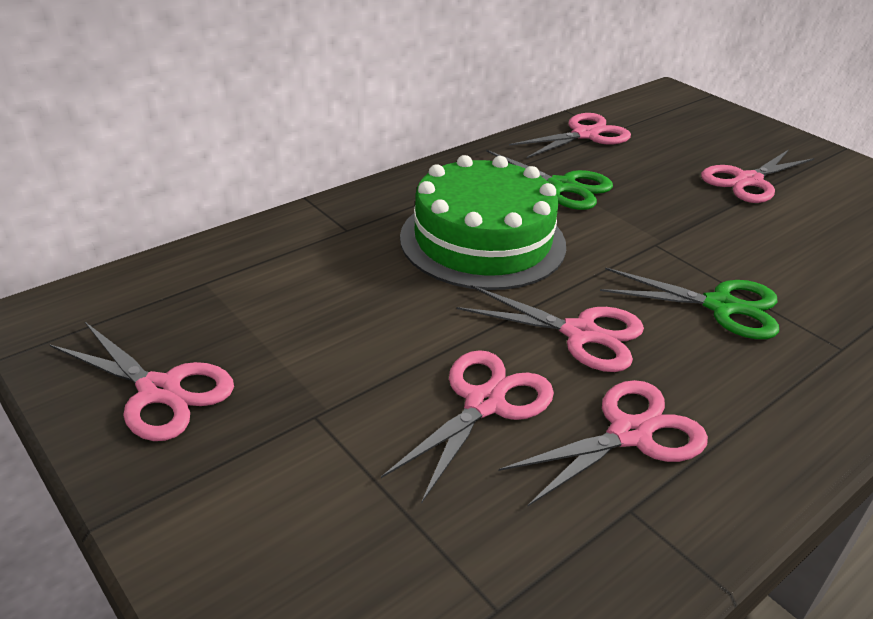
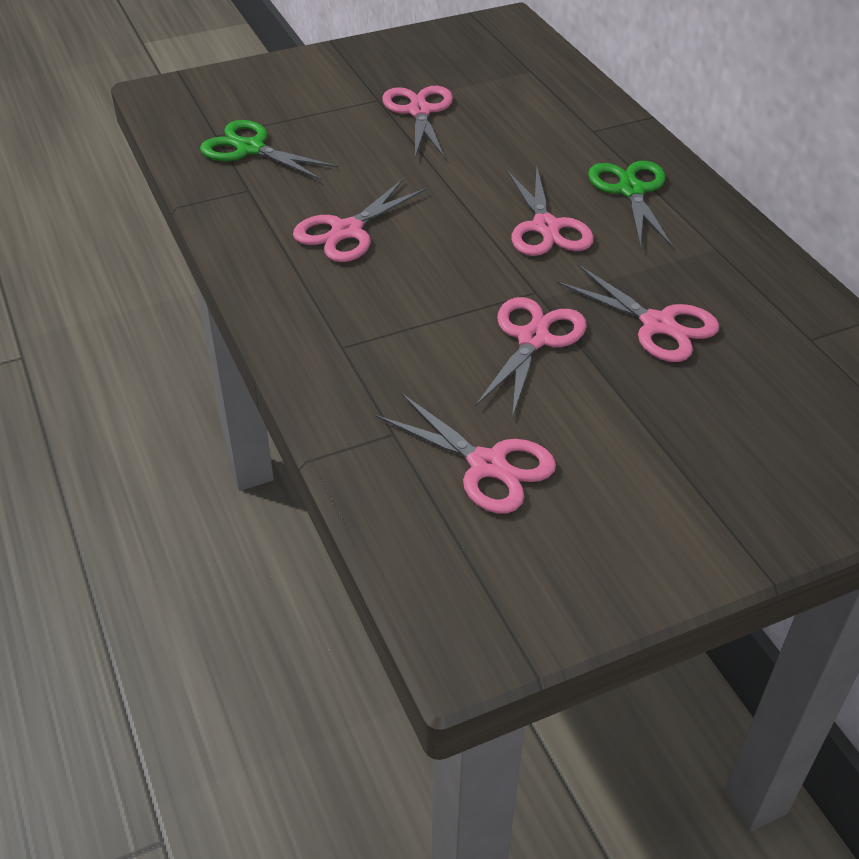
green cake: 1 -> 0

